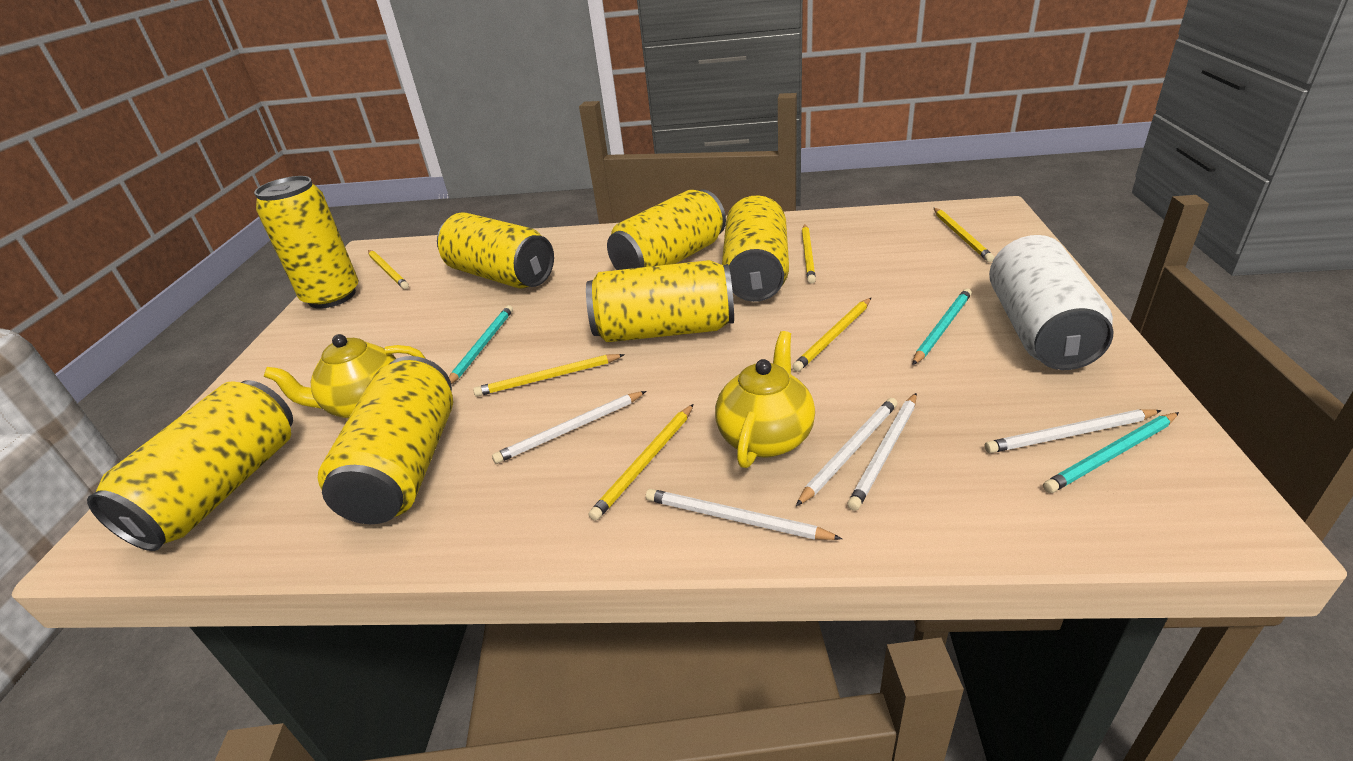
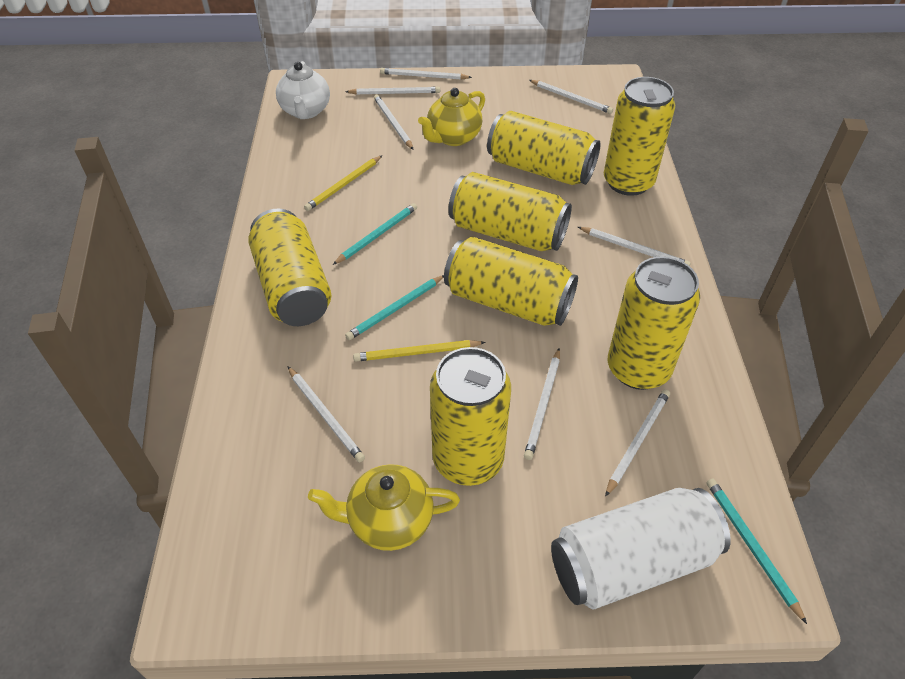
white pencil: 5 -> 8
white teapot: 0 -> 1
yellow pencil: 6 -> 2

